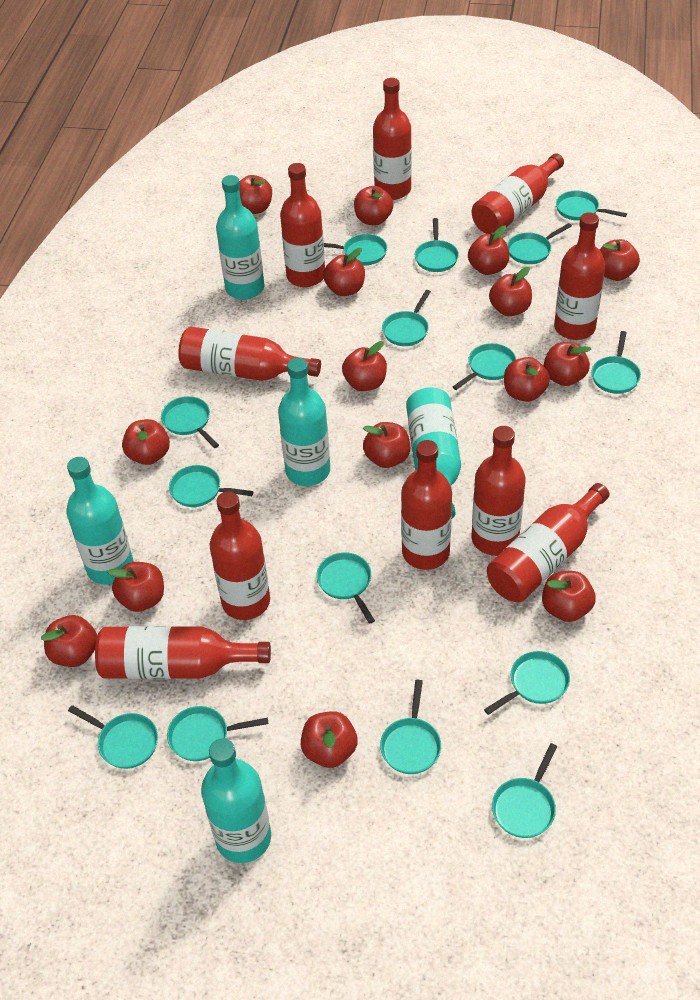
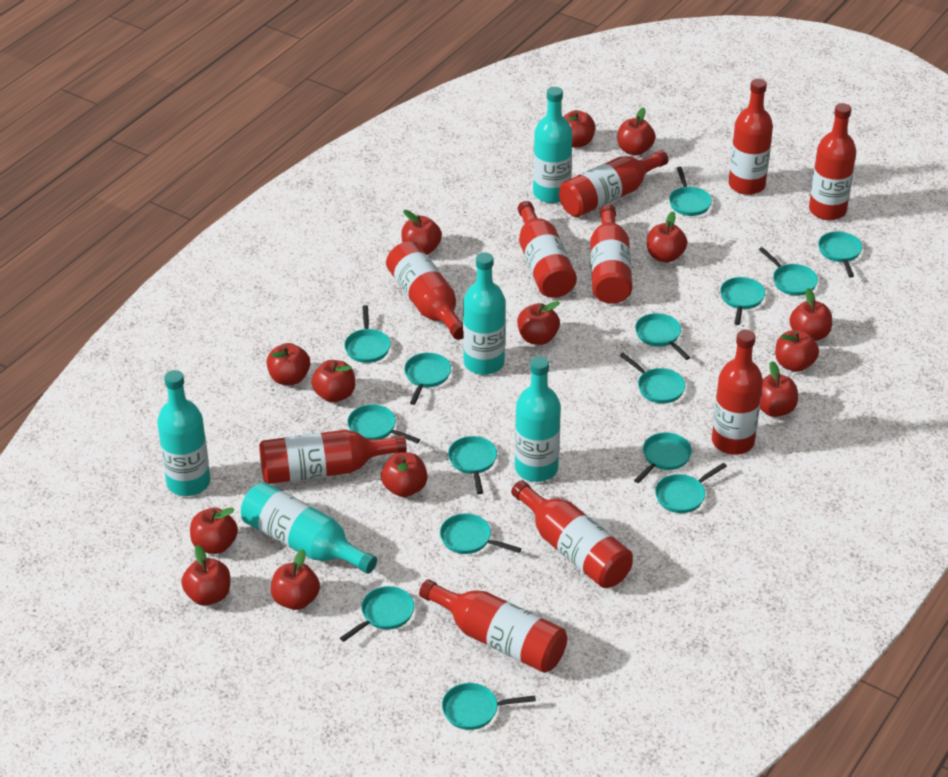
red apple: 15 -> 14

